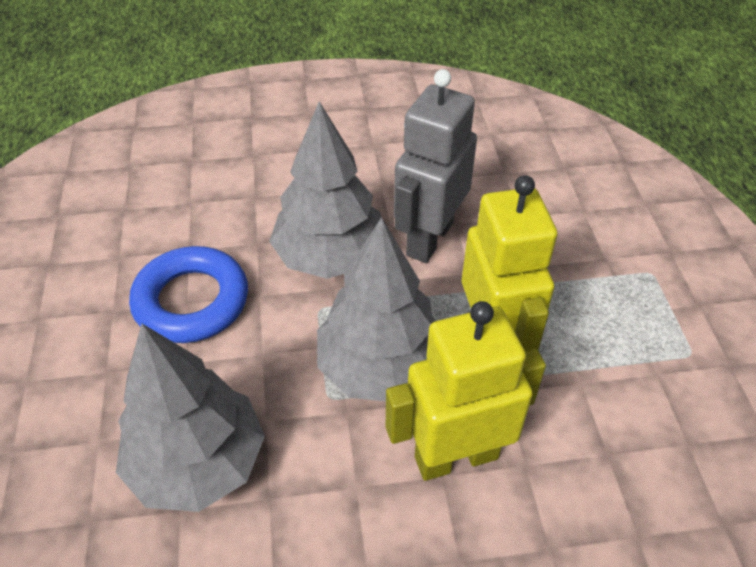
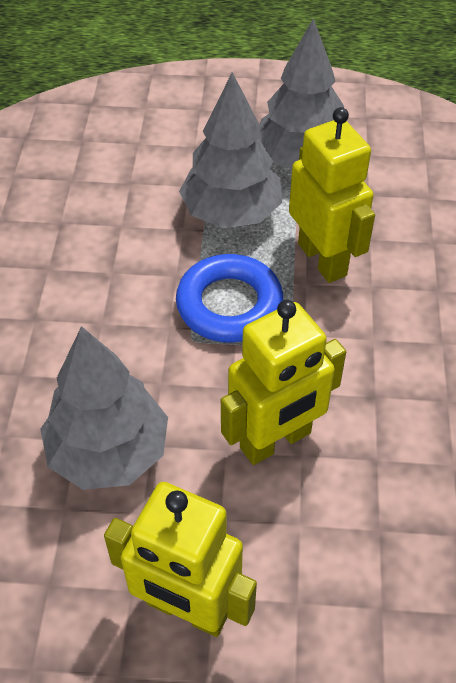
grey robot: 1 -> 0
yellow robot: 2 -> 3

